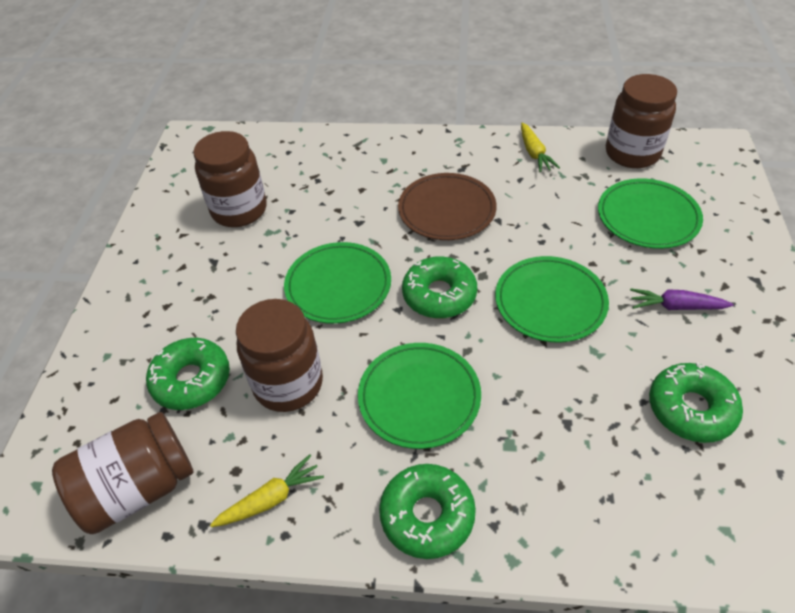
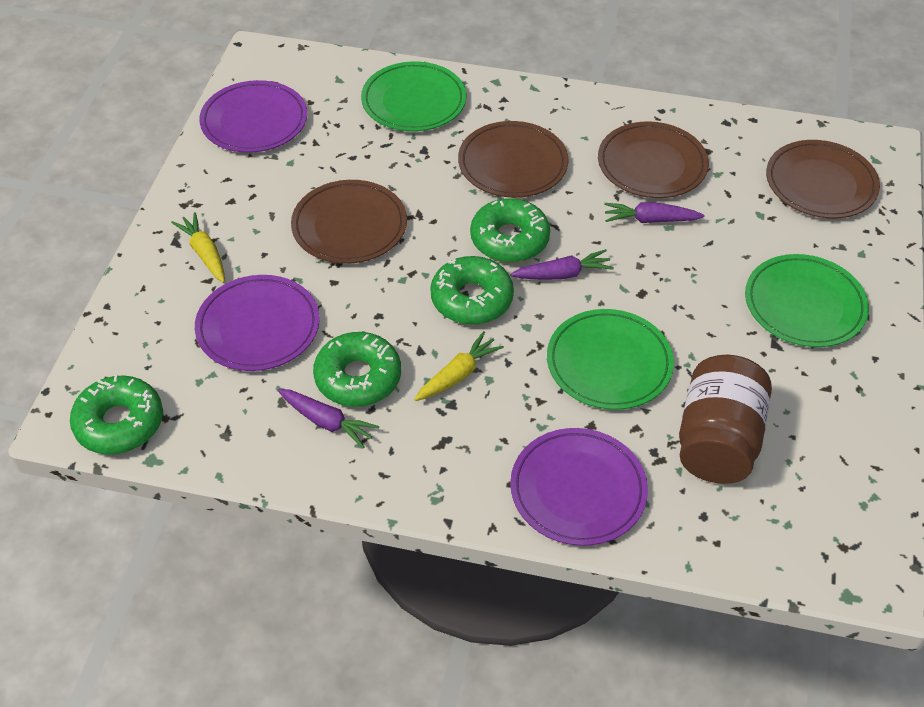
brown jar: 4 -> 1
brown plate: 1 -> 4
green plate: 4 -> 3
purple carrot: 1 -> 3
purple plate: 0 -> 3

